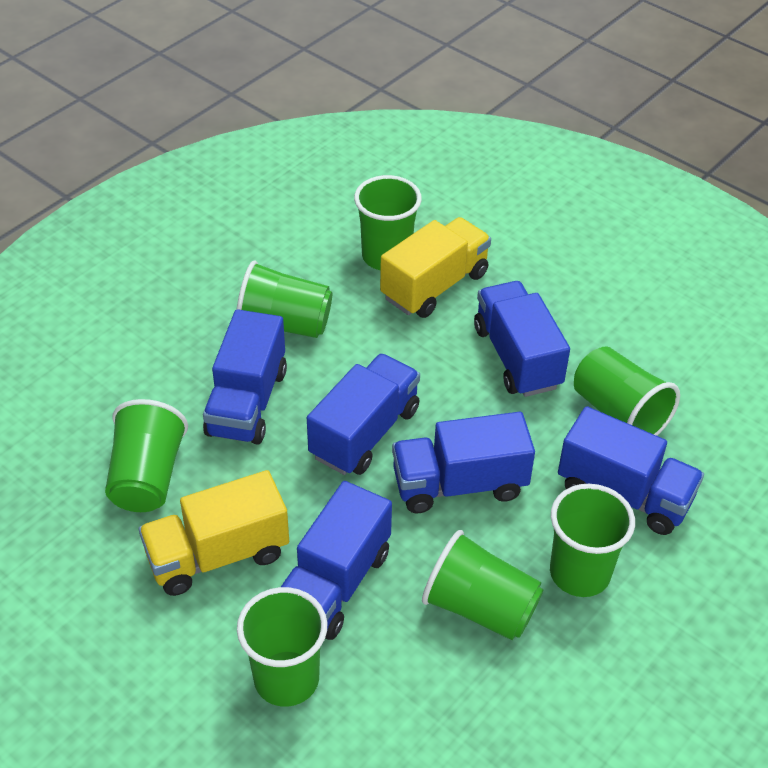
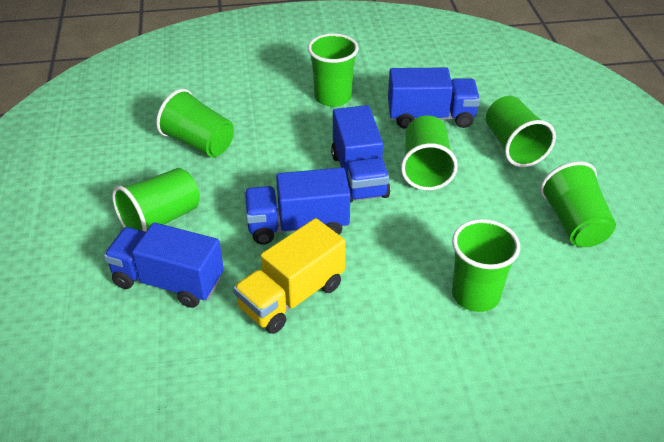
blue truck: 6 -> 4
yellow truck: 2 -> 1

